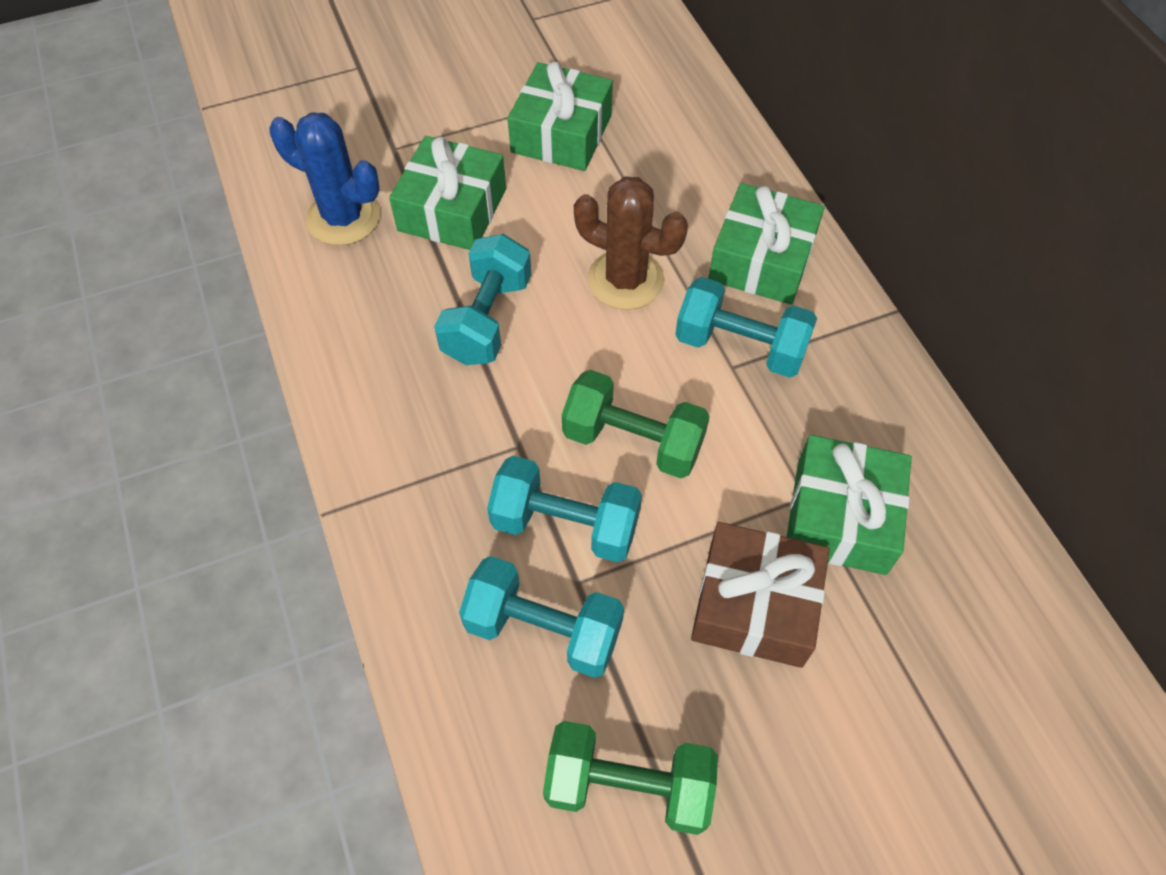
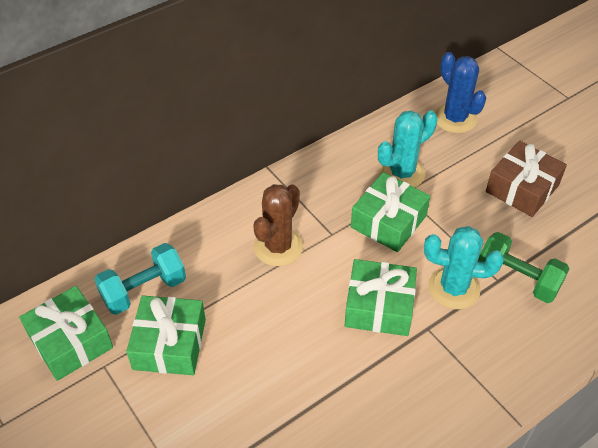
green dumbbell: 2 -> 1
turquoise cactus: 0 -> 2
turquoise dumbbell: 4 -> 1

